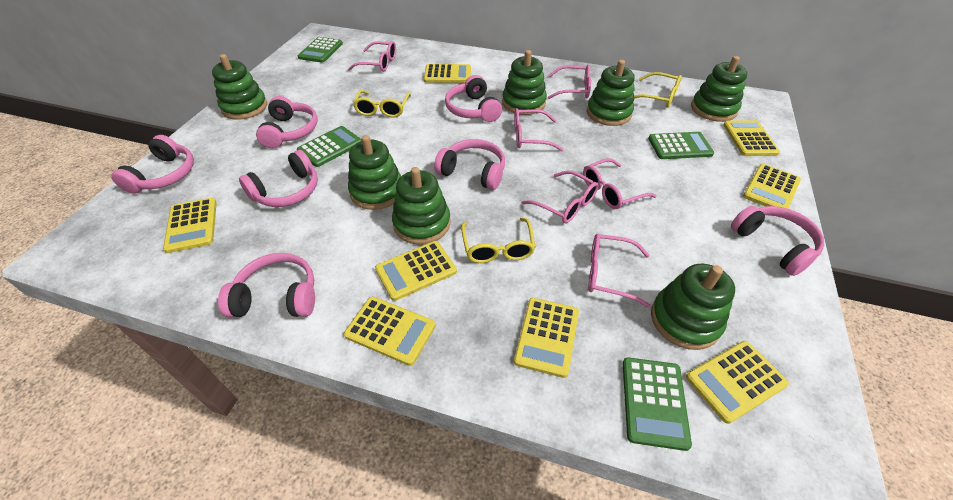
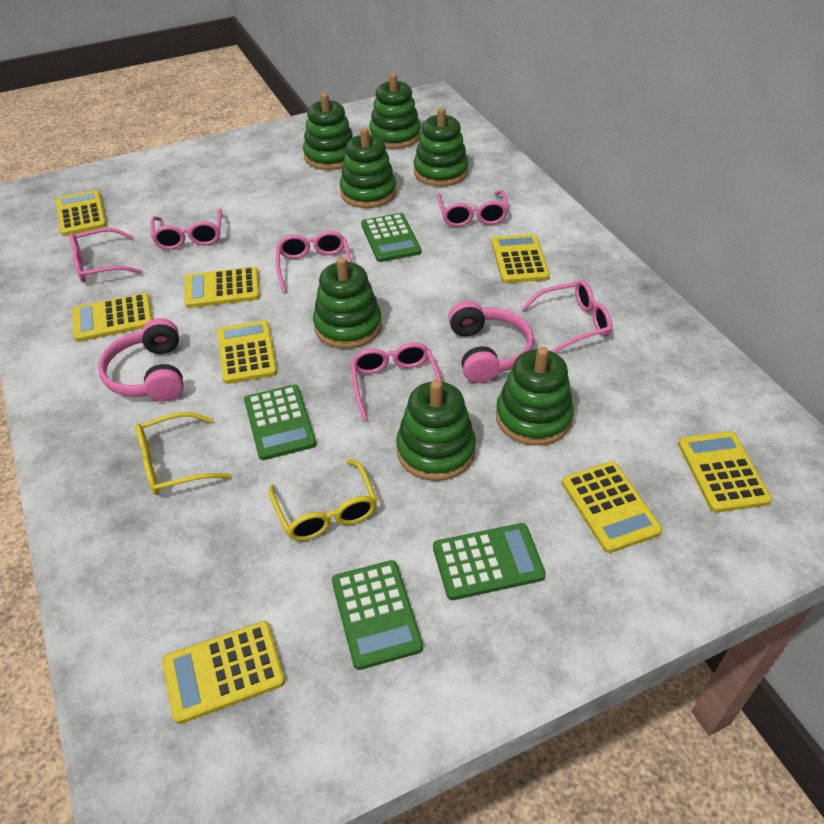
pink headphones: 7 -> 2
yellow glasses: 3 -> 2

